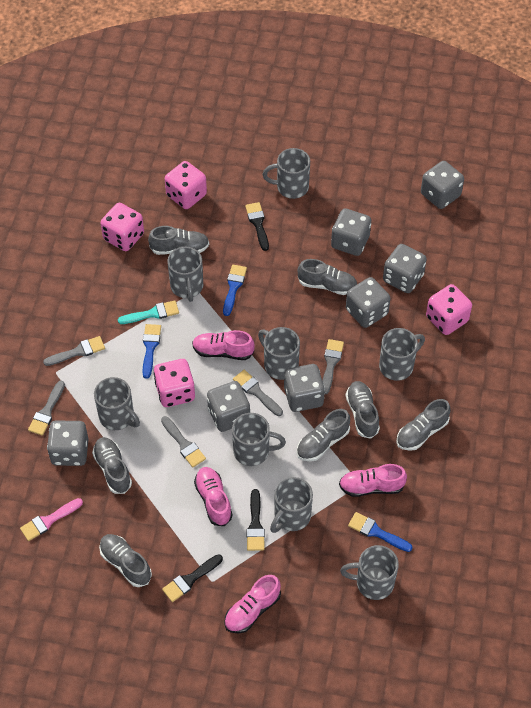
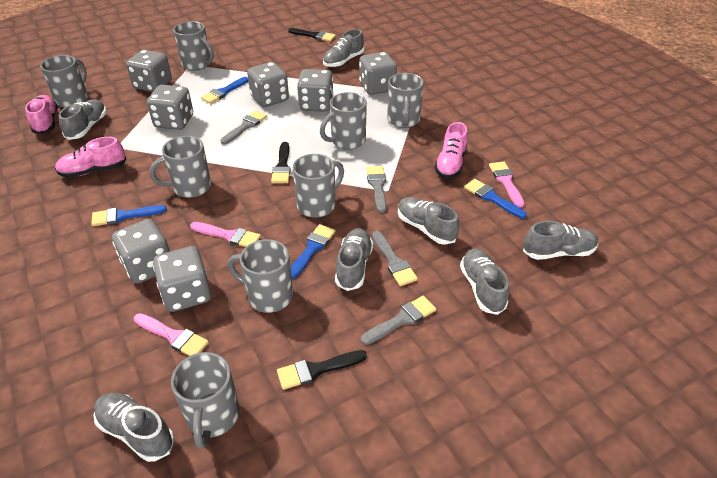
blue brush: 3 -> 4
grey brush: 5 -> 4
pink brush: 1 -> 3
pink dice: 4 -> 0
pink shoe: 4 -> 3
turquoise brush: 1 -> 0

